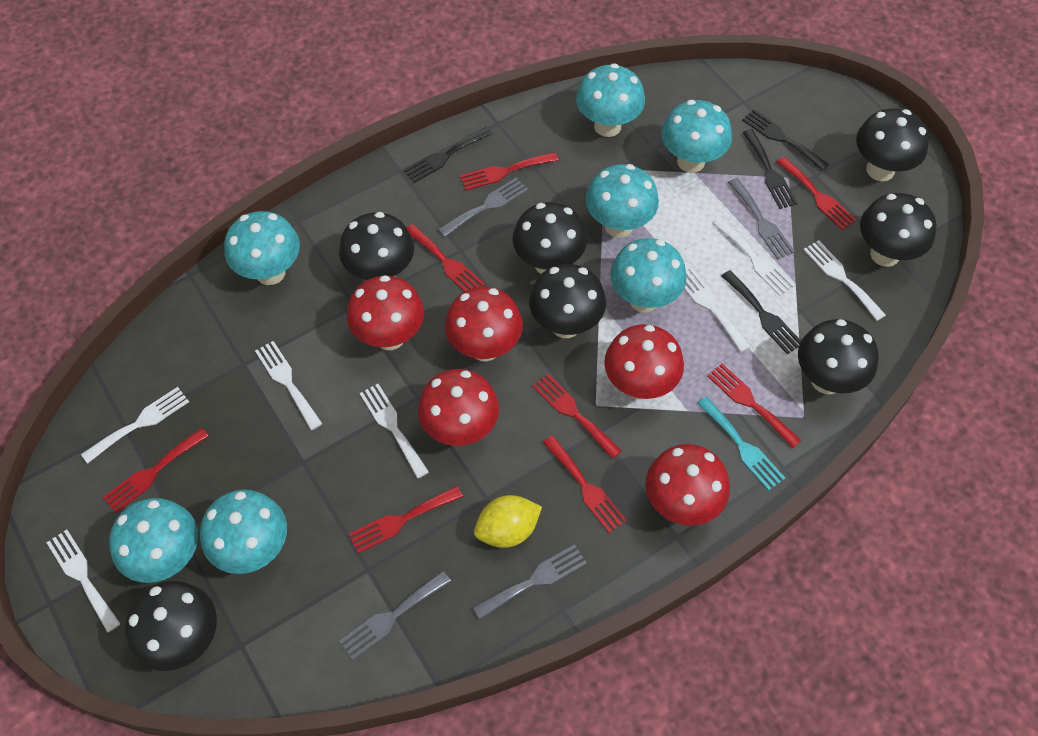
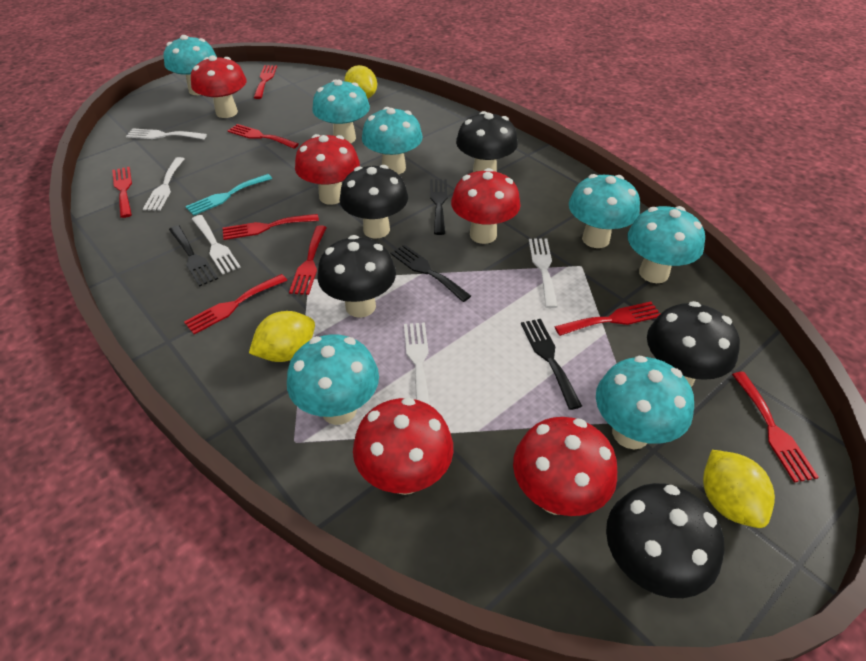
black mushroom: 7 -> 5
grey fork: 4 -> 0
white fork: 7 -> 5
yellow lemon: 1 -> 3

